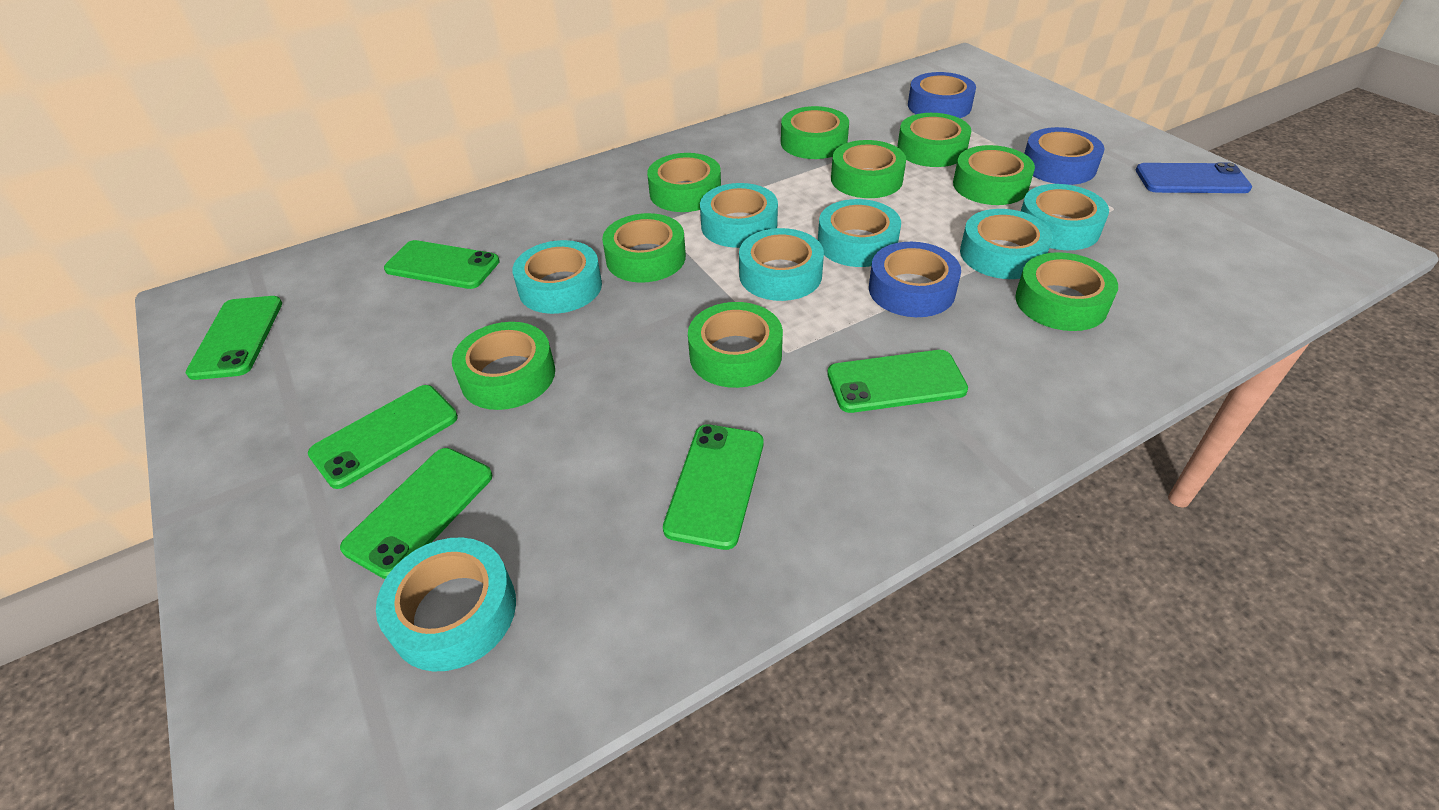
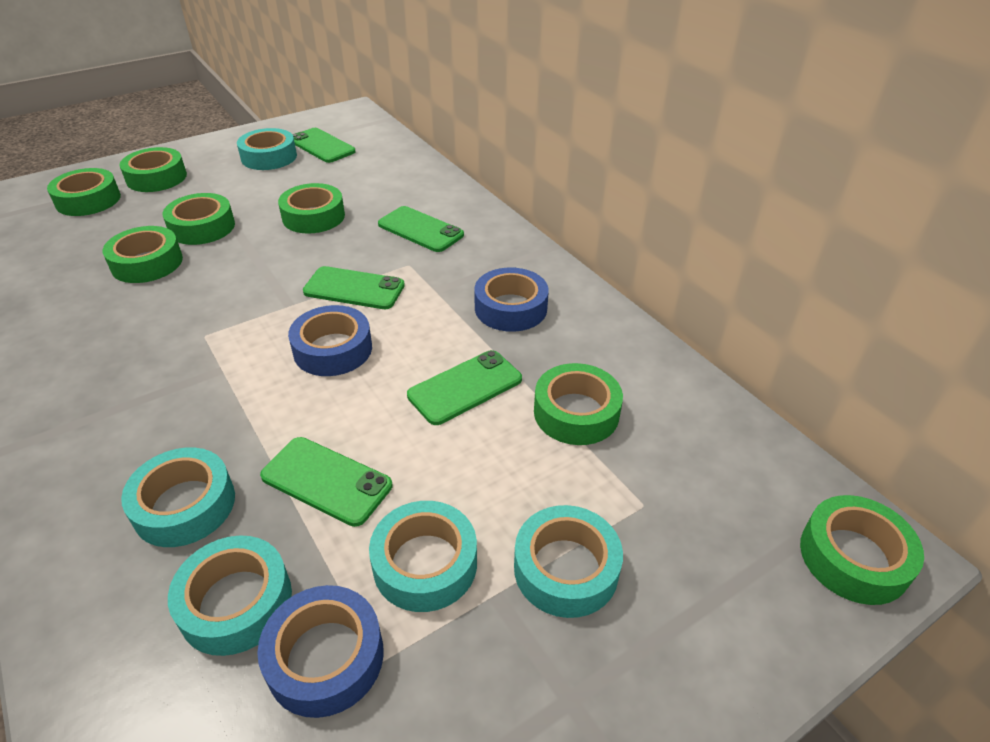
blue phone: 1 -> 0
green phone: 6 -> 5
green tape: 9 -> 7
turquoise tape: 7 -> 5

